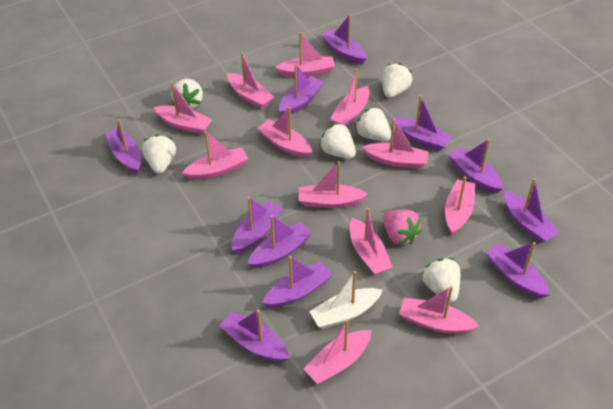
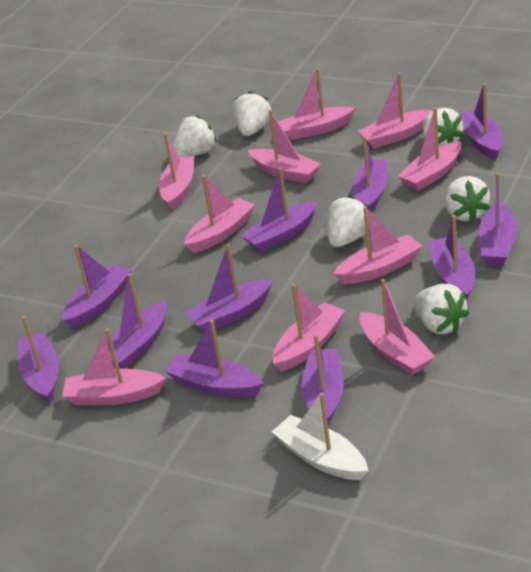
pink boat: 12 -> 10
pink strawberry: 1 -> 0

